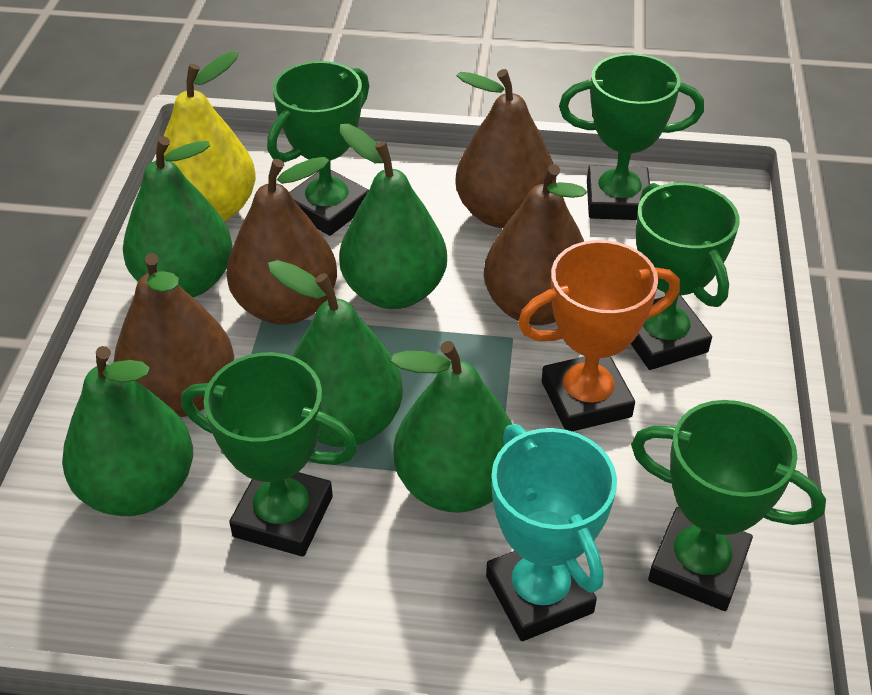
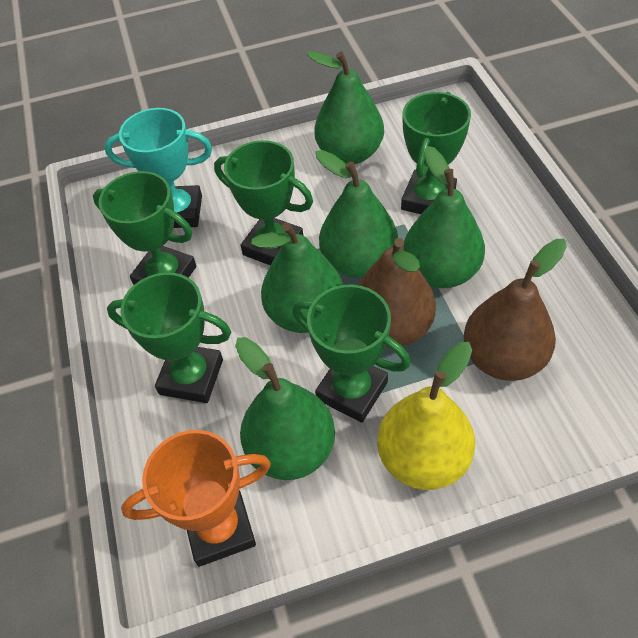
brown pear: 4 -> 2

